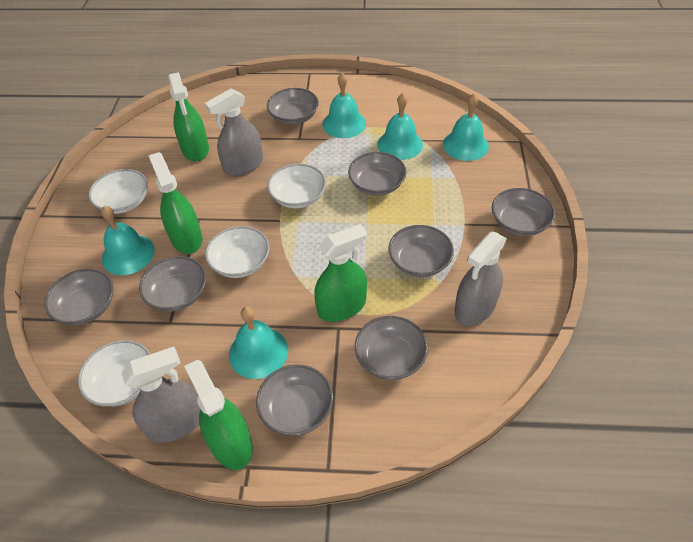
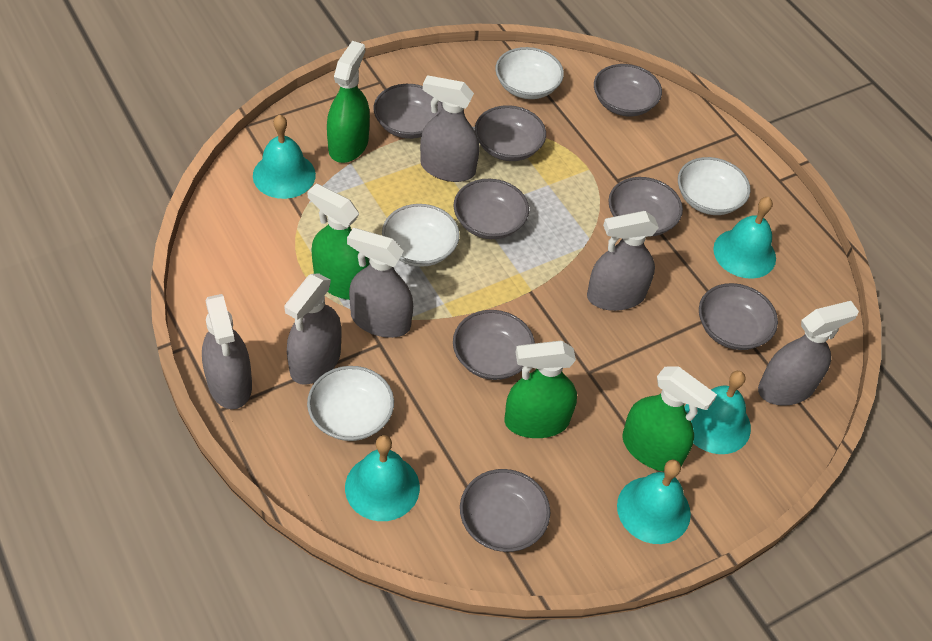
grey spray bottle: 3 -> 6

